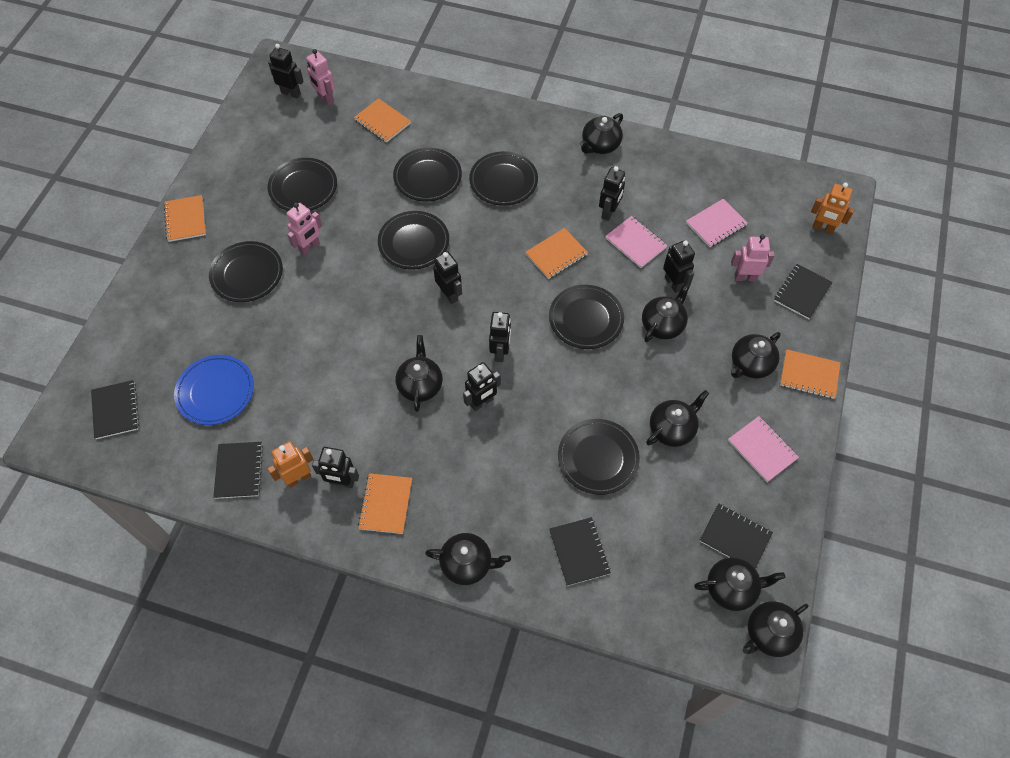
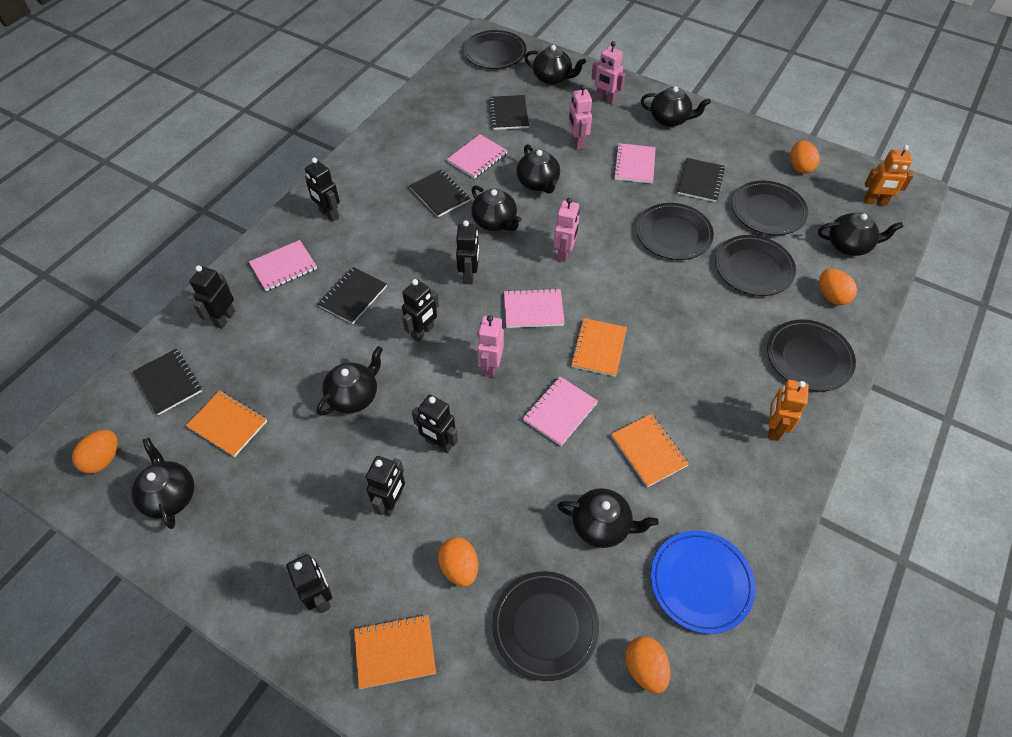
black plate: 7 -> 6
orange egg: 0 -> 5
orange notebook: 5 -> 4
pink notebook: 3 -> 5
pink robot: 3 -> 4

